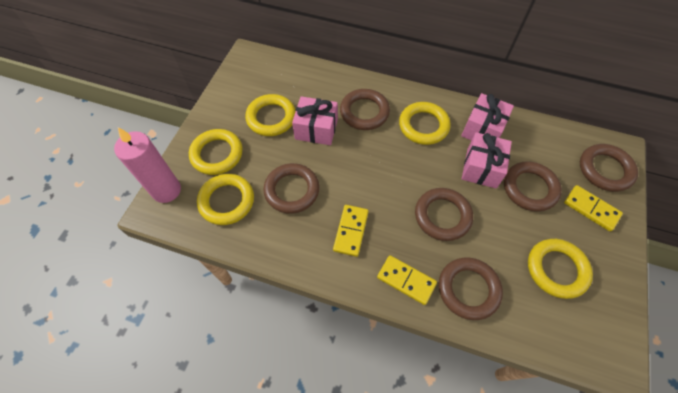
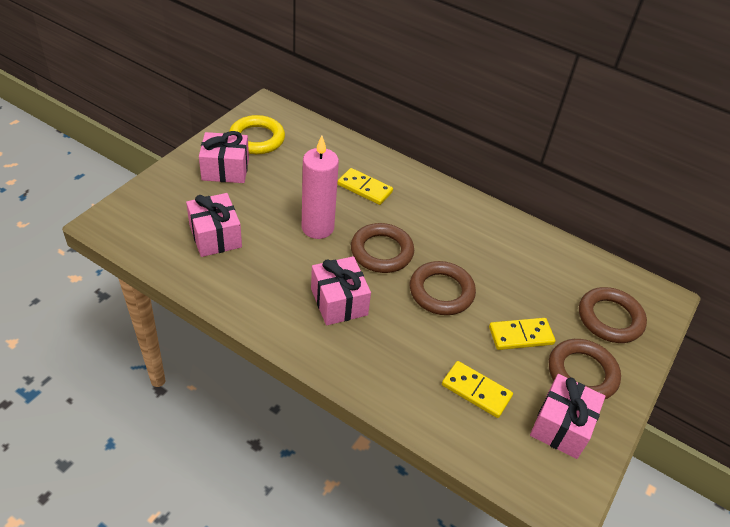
brown ring: 6 -> 4
pink gift: 3 -> 4
yellow ring: 5 -> 1

